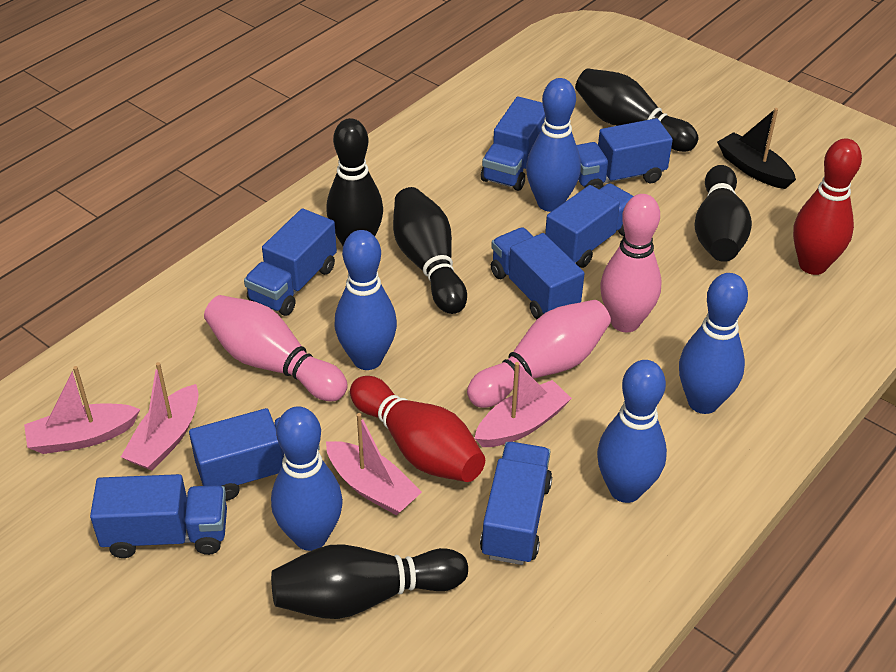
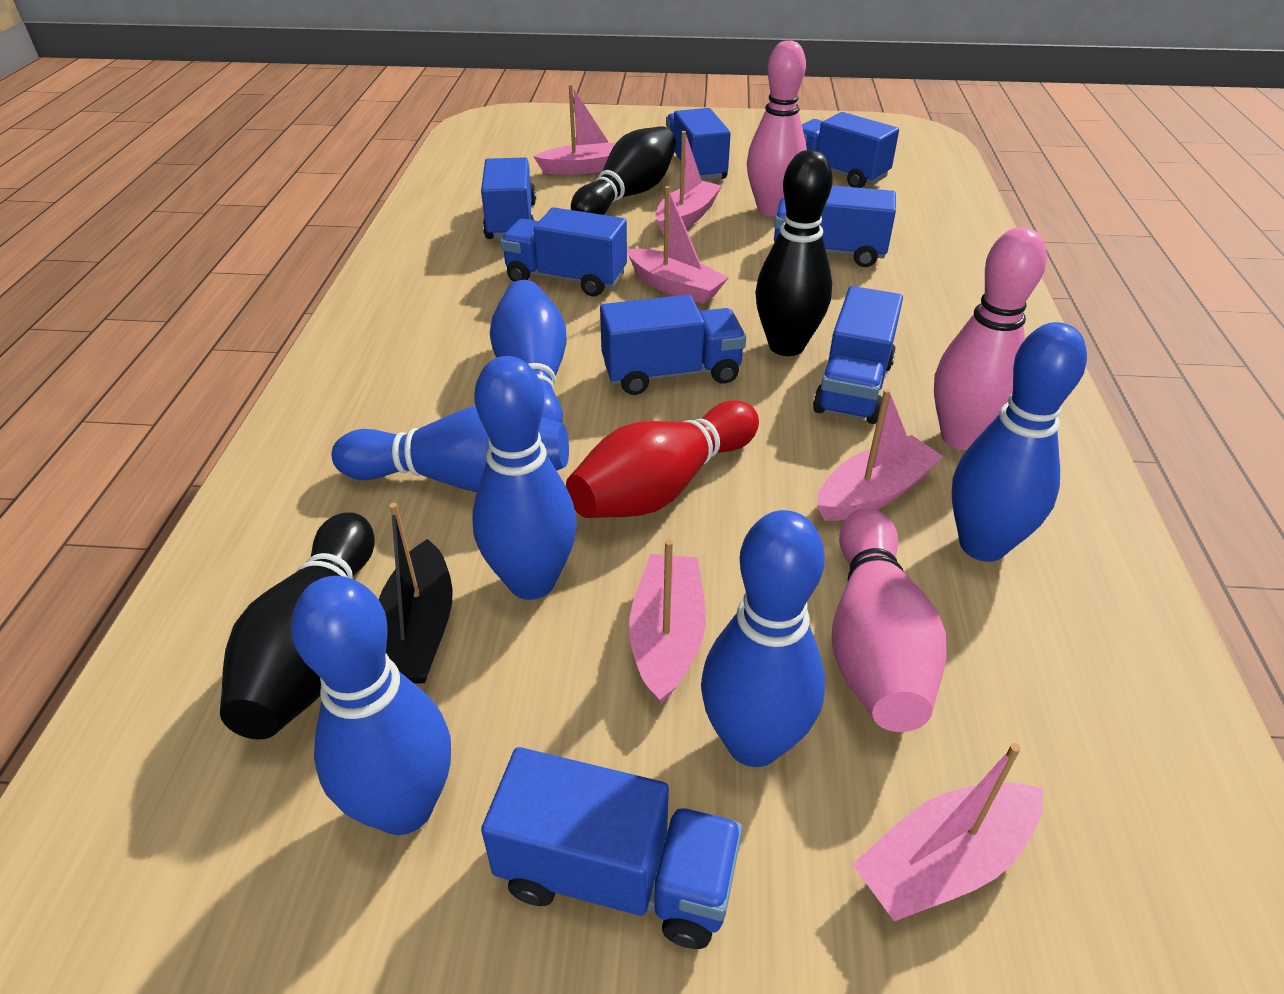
black bowling pin: 5 -> 3
blue bowling pin: 5 -> 6
pink boat: 4 -> 6
red bowling pin: 2 -> 1

